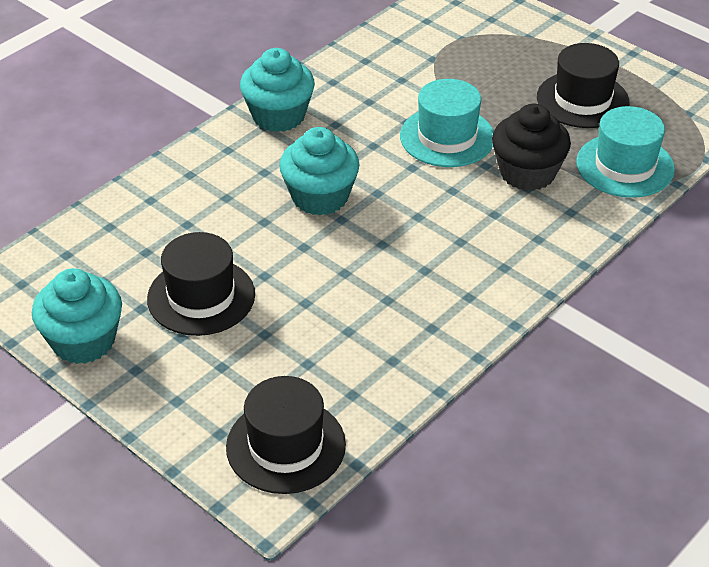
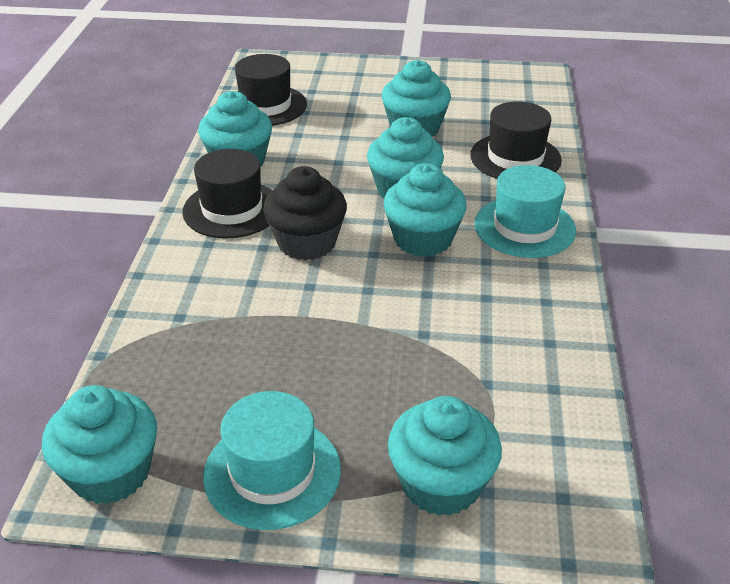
turquoise cupcake: 3 -> 6

